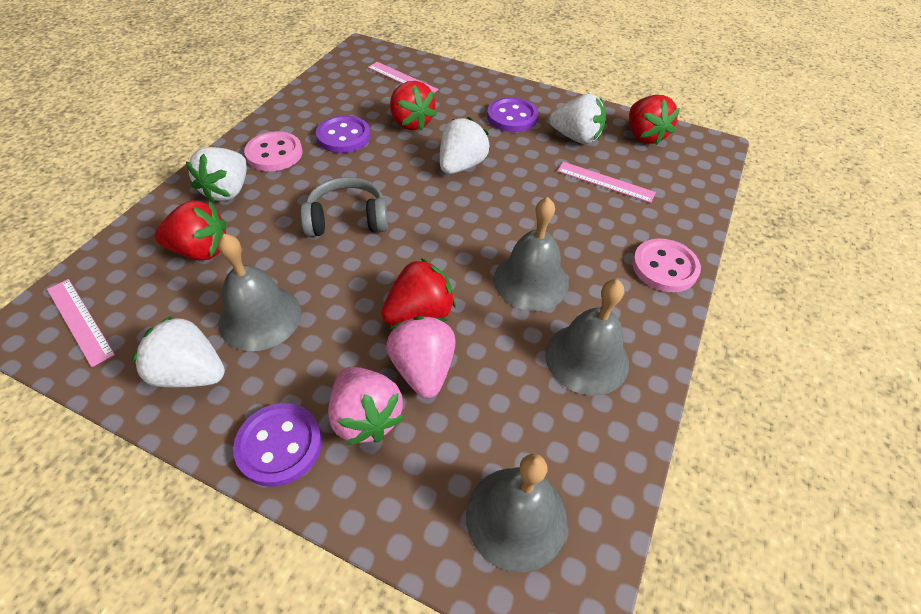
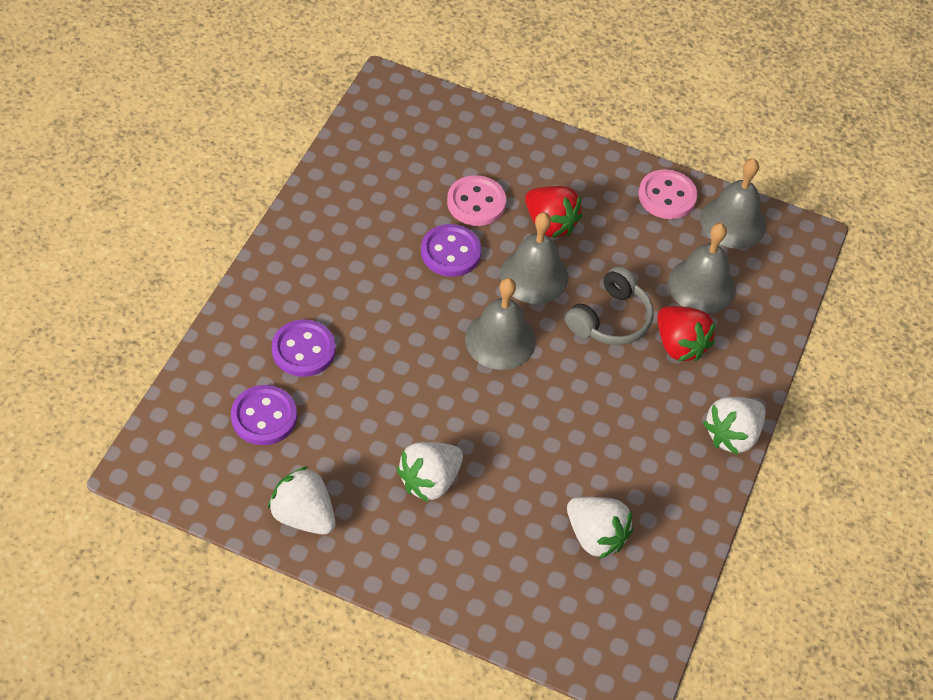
pink ruler: 3 -> 0
pink strawberry: 2 -> 0
red strawberry: 4 -> 2

